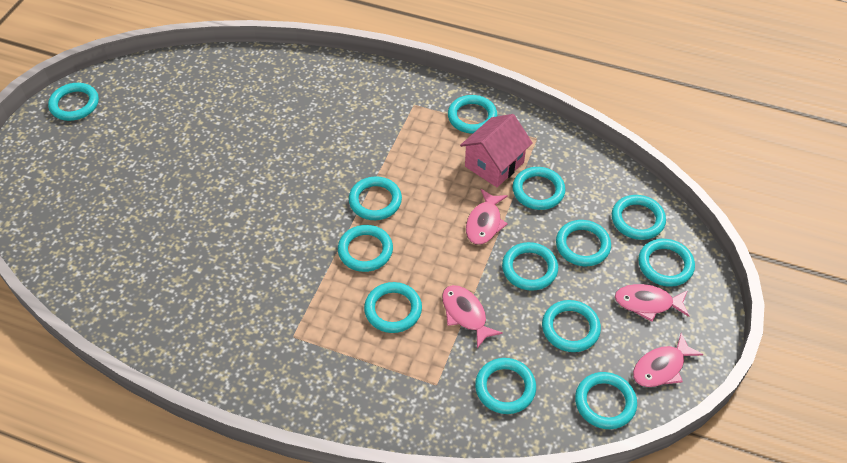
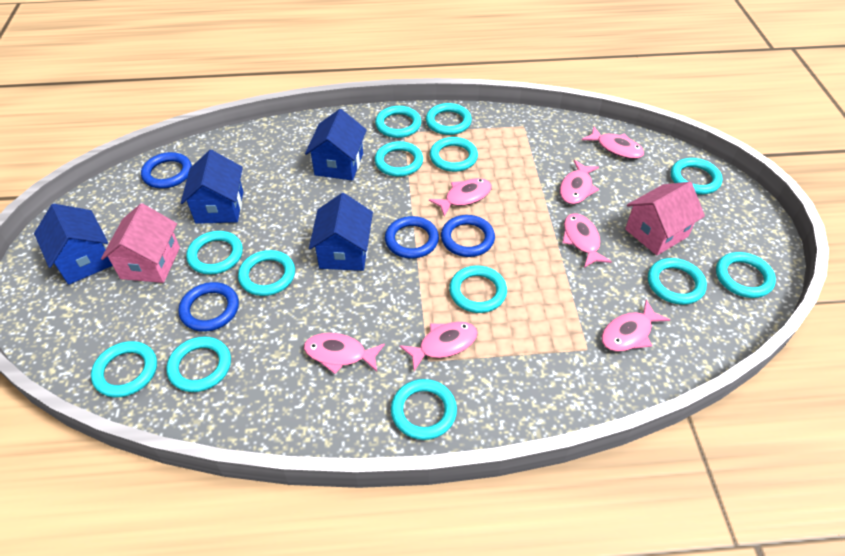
blue house: 0 -> 4
blue ring: 0 -> 4
pink fish: 4 -> 7
pink house: 1 -> 2

